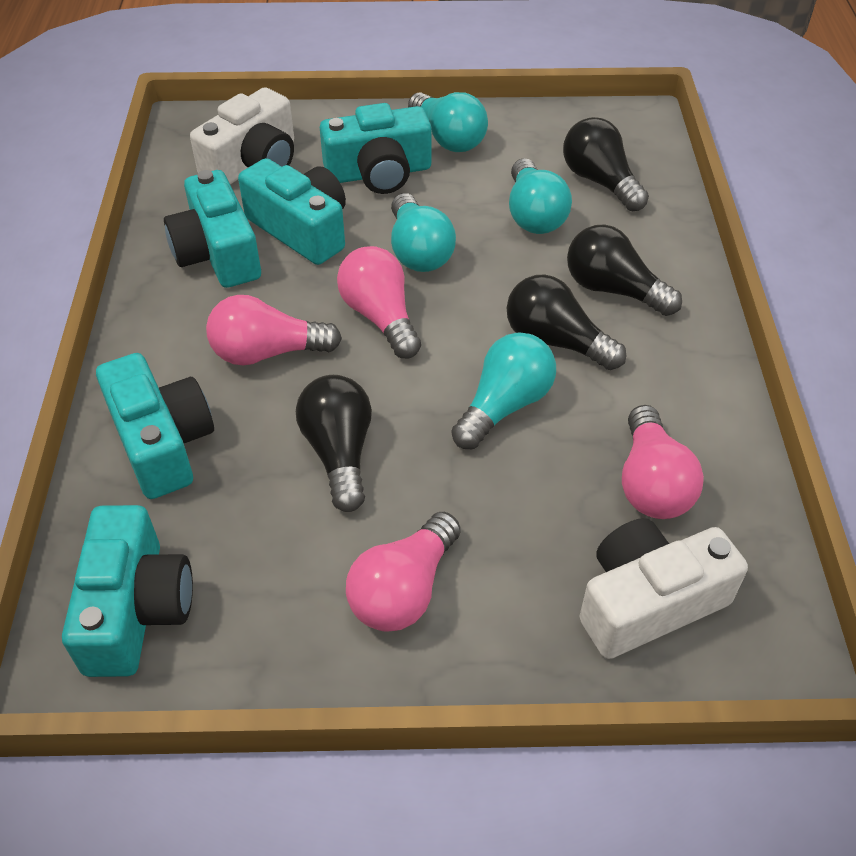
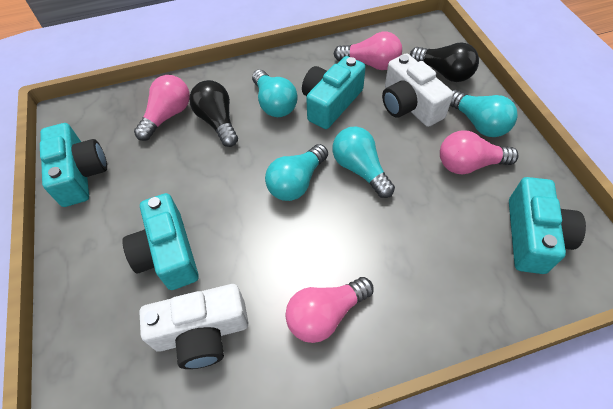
black light bulb: 4 -> 2
turquoise camera: 5 -> 4

